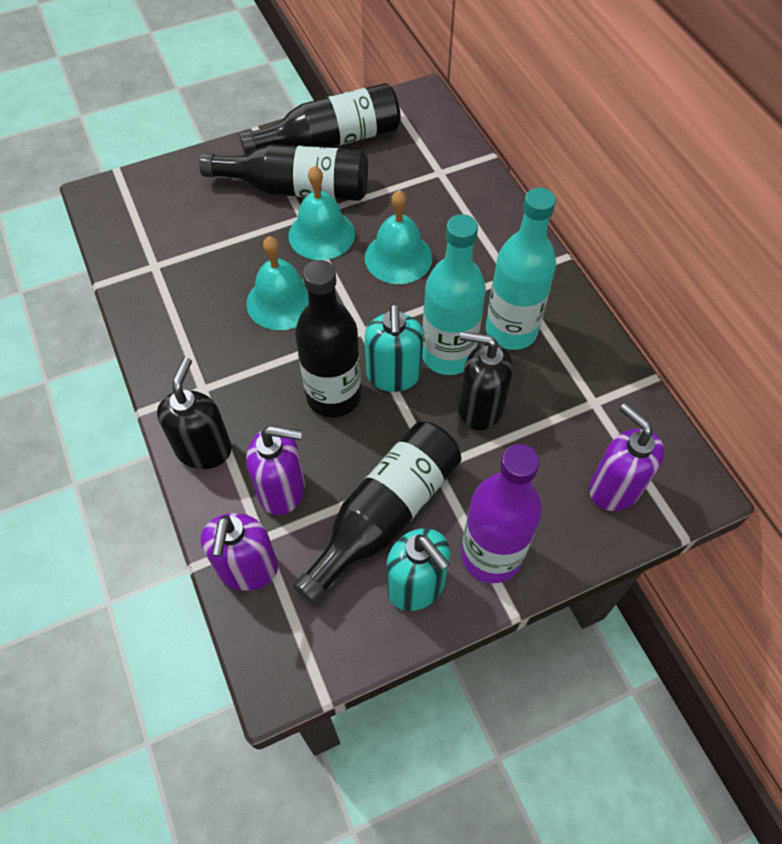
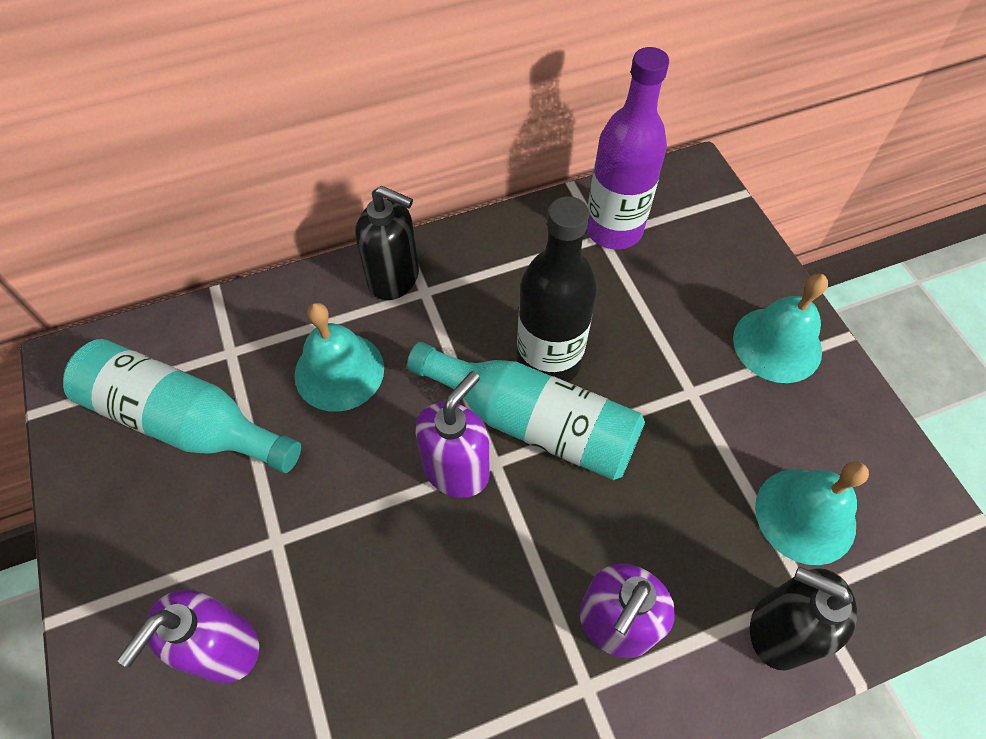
black bottle: 4 -> 1
turquoise soap dispenser: 2 -> 0

